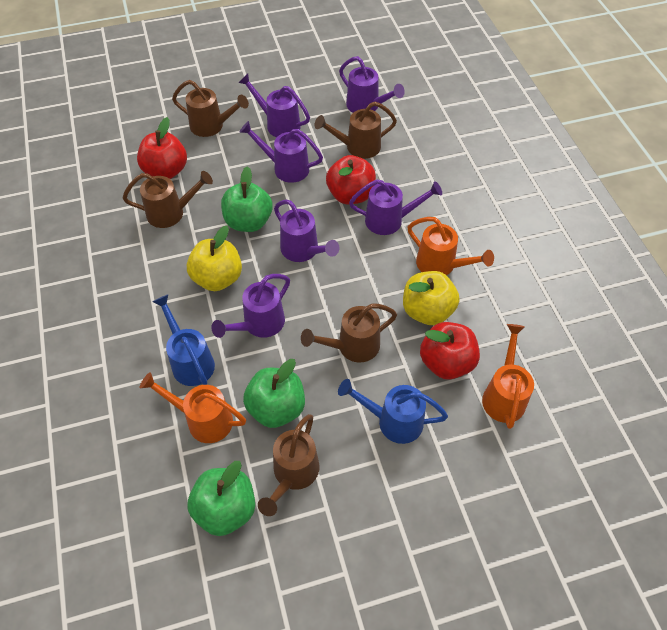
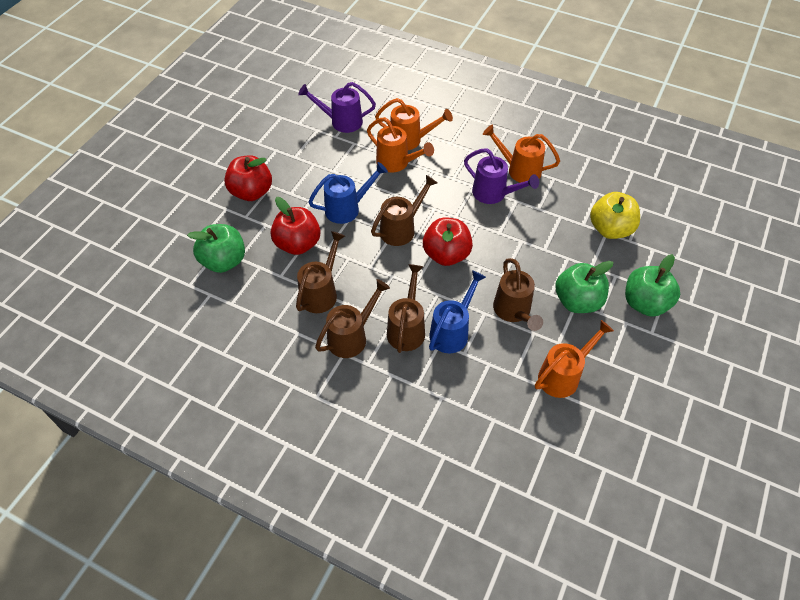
orange watering can: 3 -> 4
purple watering can: 6 -> 2
yellow apple: 2 -> 1

